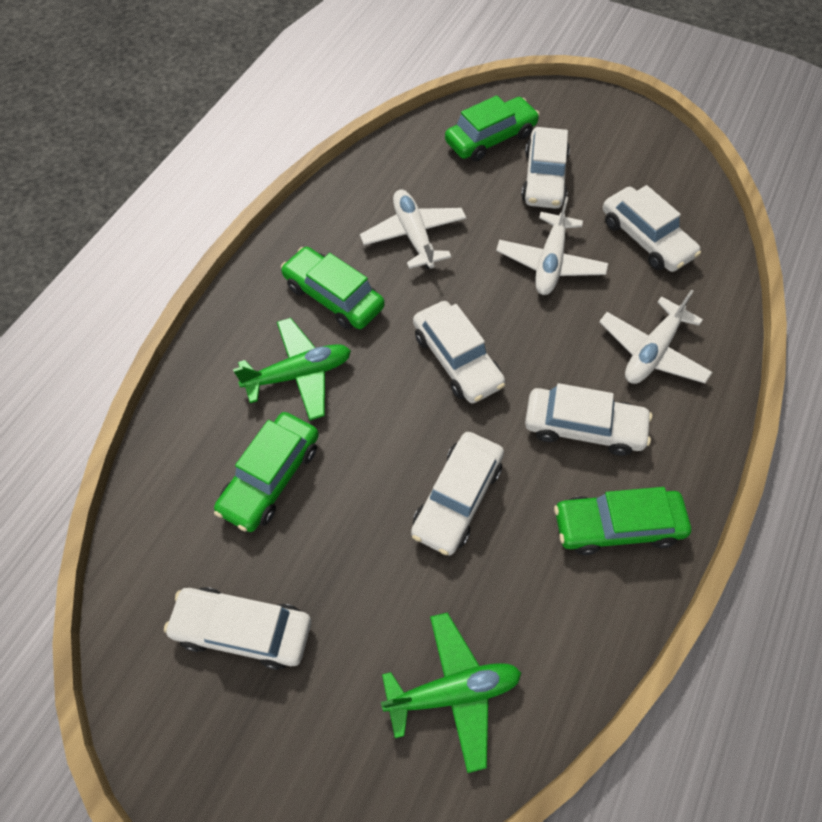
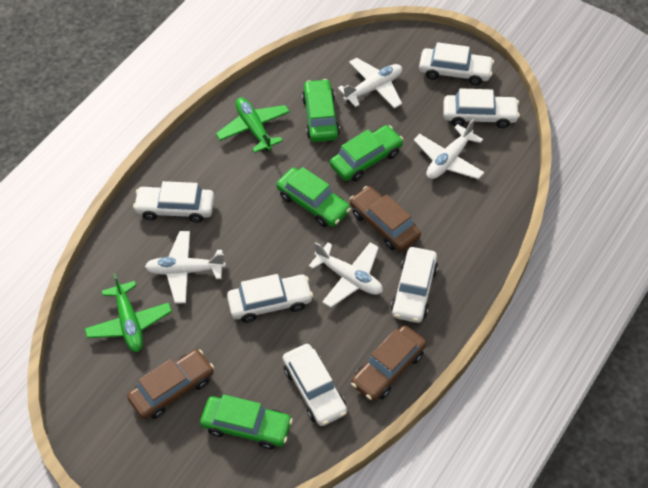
brown car: 0 -> 3
white plane: 3 -> 4

